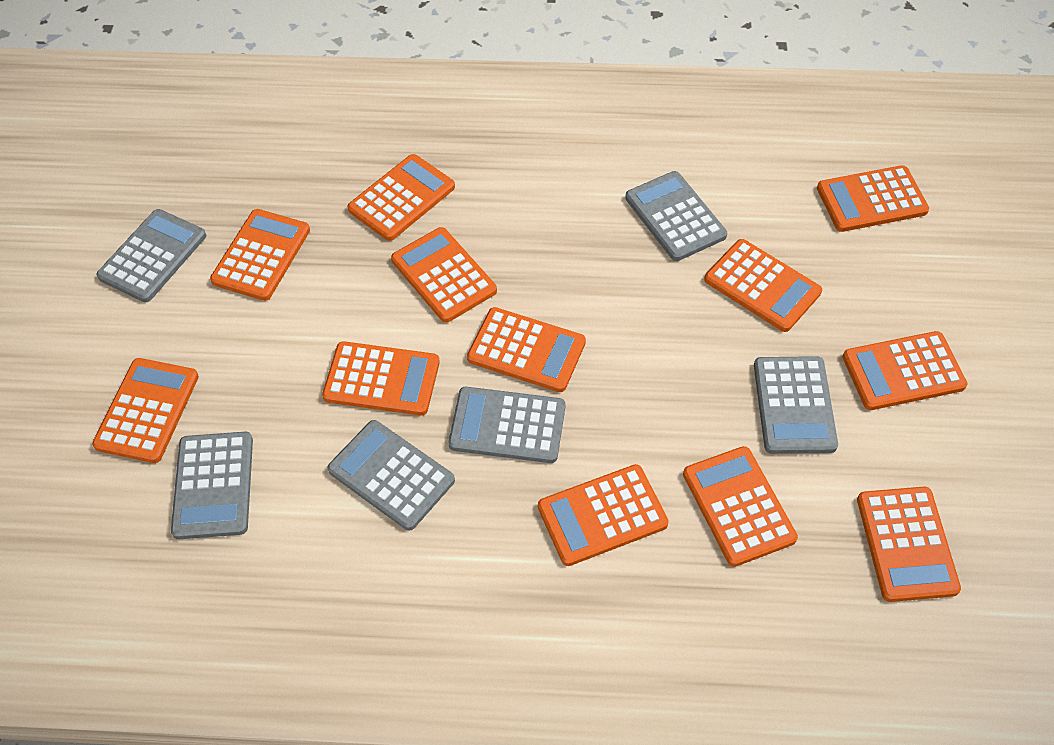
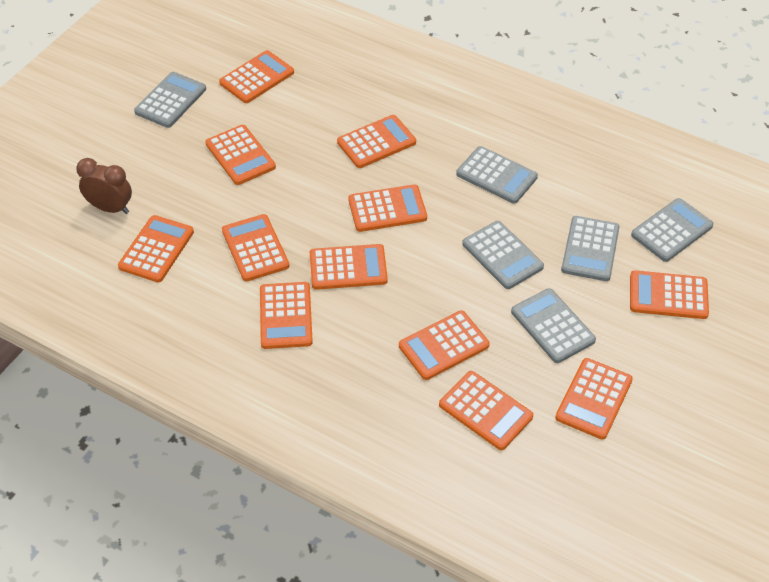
brown clock: 0 -> 1

